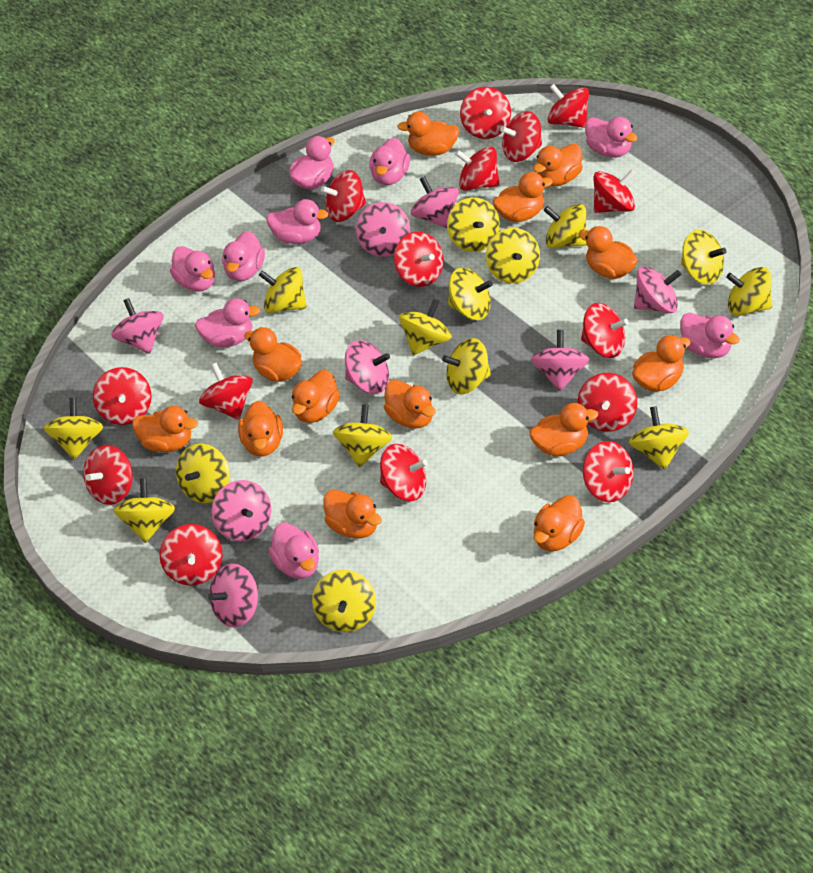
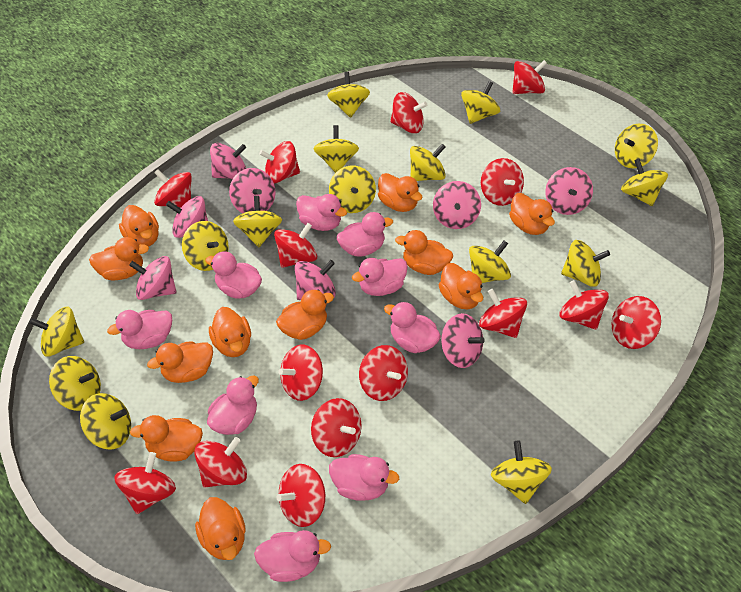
orange duck: 13 -> 11

